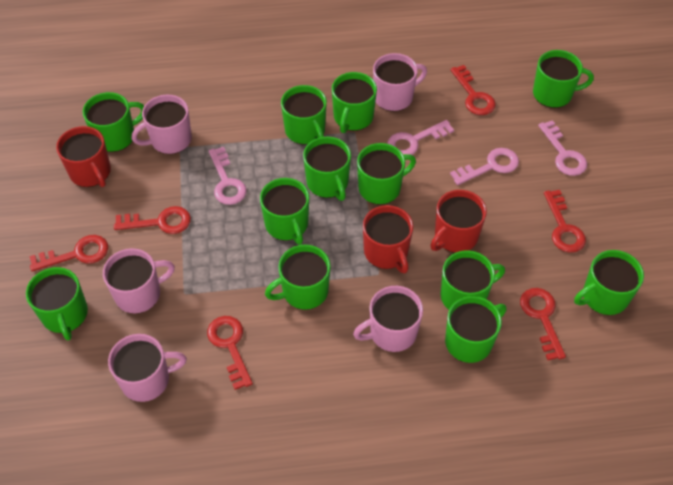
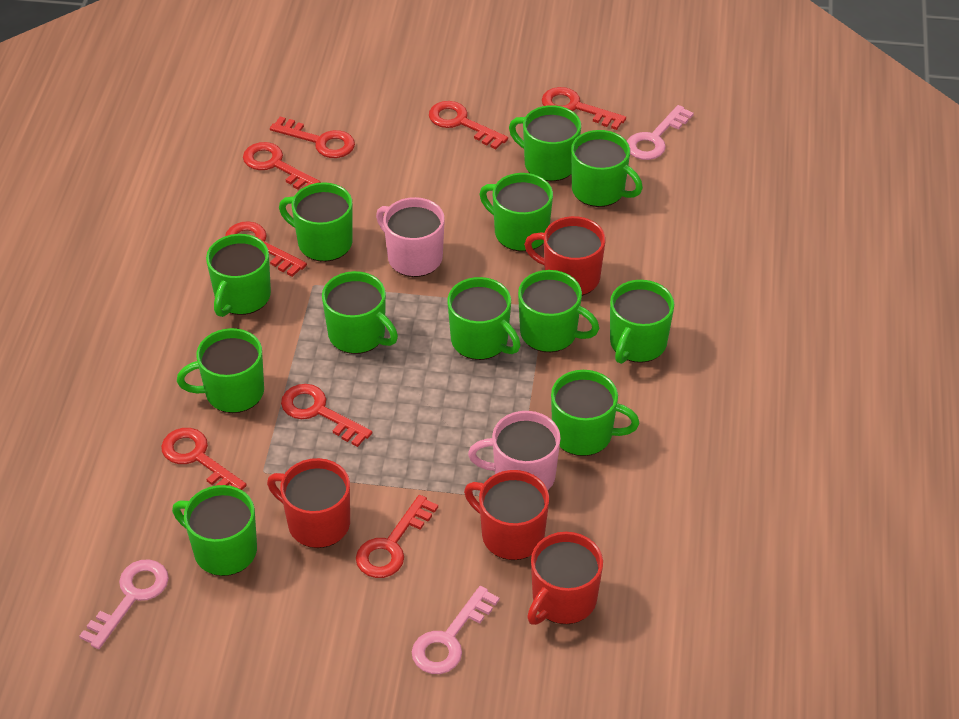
pink key: 4 -> 3
pink mug: 5 -> 2
red key: 6 -> 8
red mug: 3 -> 4

